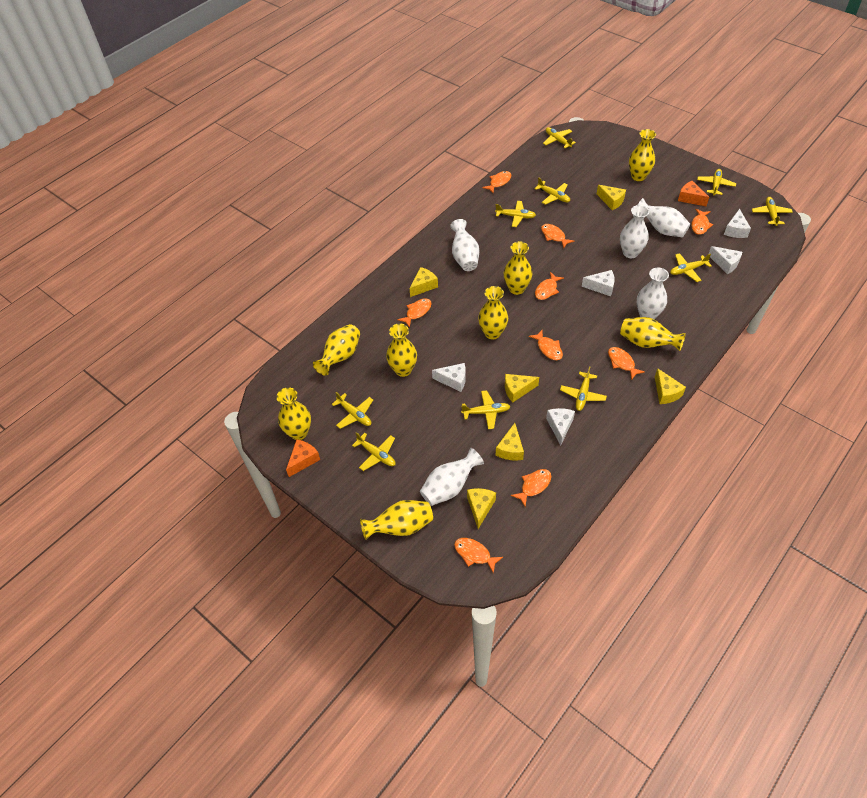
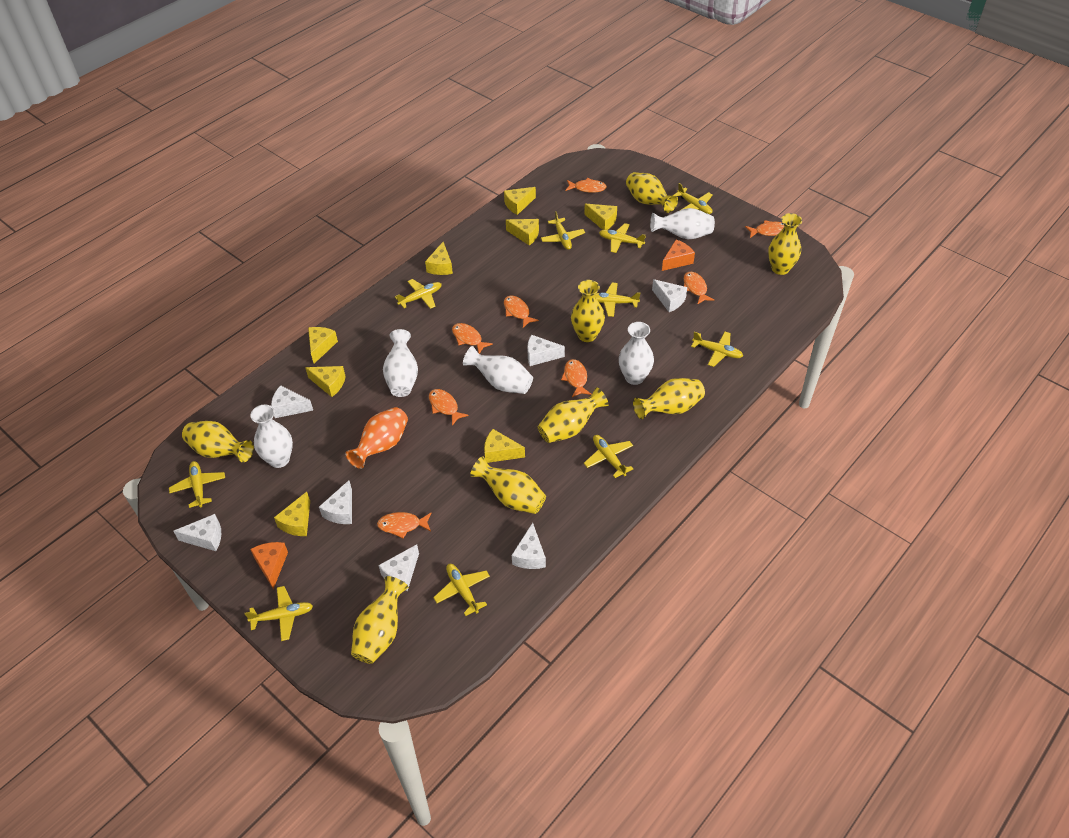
orange fish: 9 -> 8
orange vase: 0 -> 1
white cheese: 5 -> 7
yellow cheese: 6 -> 8

